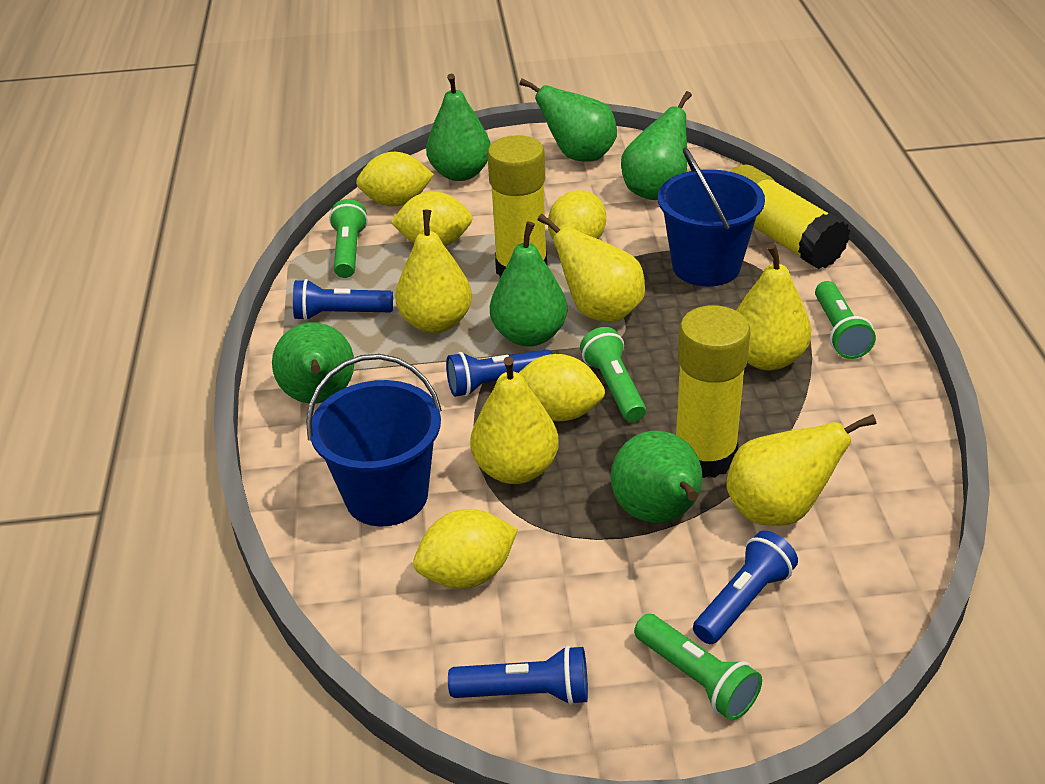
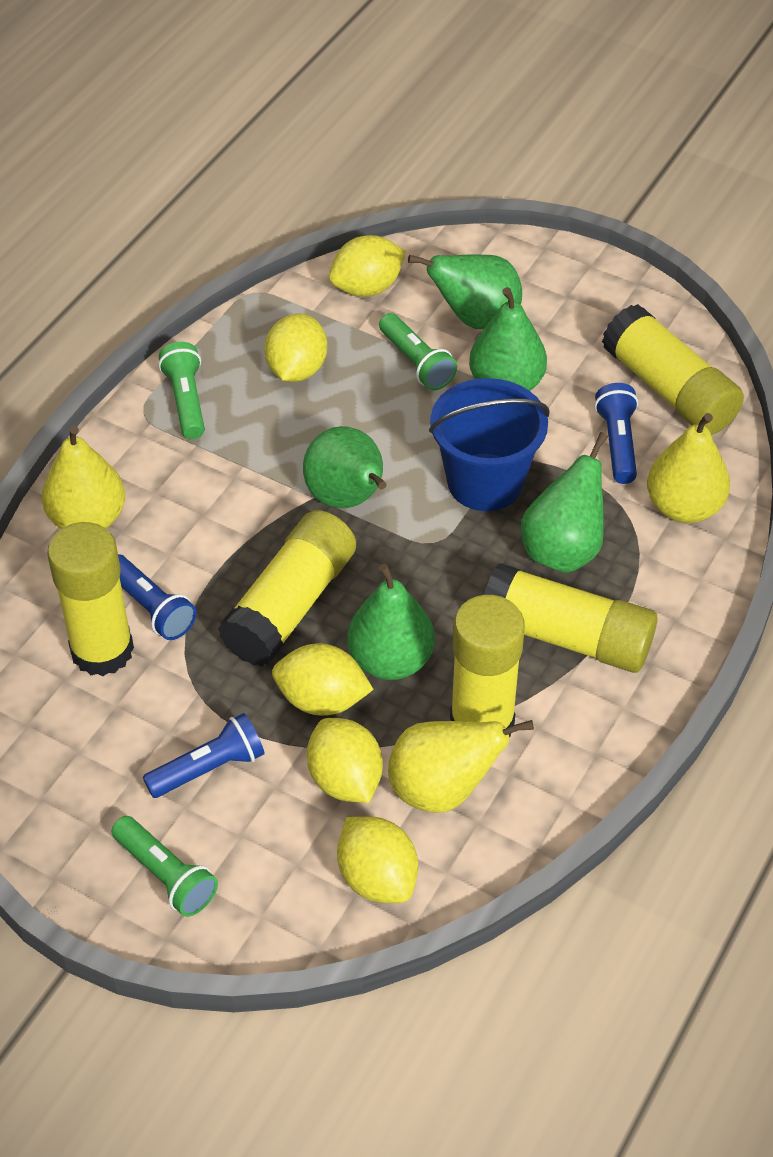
blue bucket: 2 -> 1
blue flashlight: 4 -> 3
green flashlight: 4 -> 3
green pear: 6 -> 5
yellow glue stick: 3 -> 5
yellow pear: 5 -> 3

